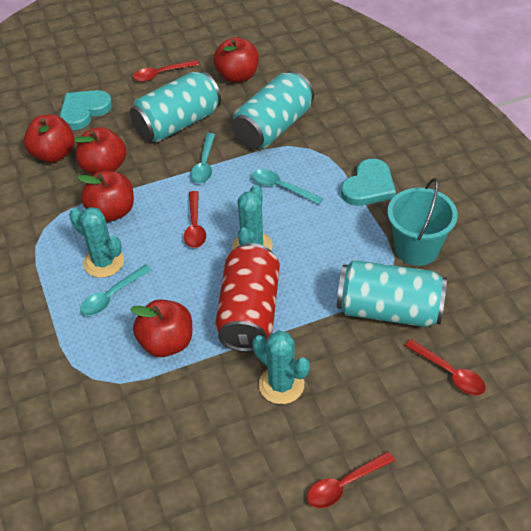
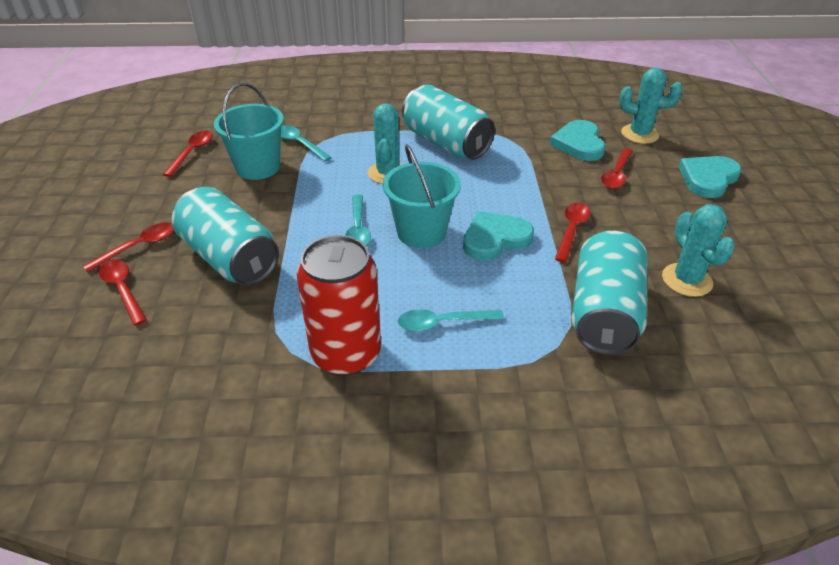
red apple: 5 -> 0
red spoon: 4 -> 5
turquoise bucket: 1 -> 2
turquoise heart: 2 -> 3

